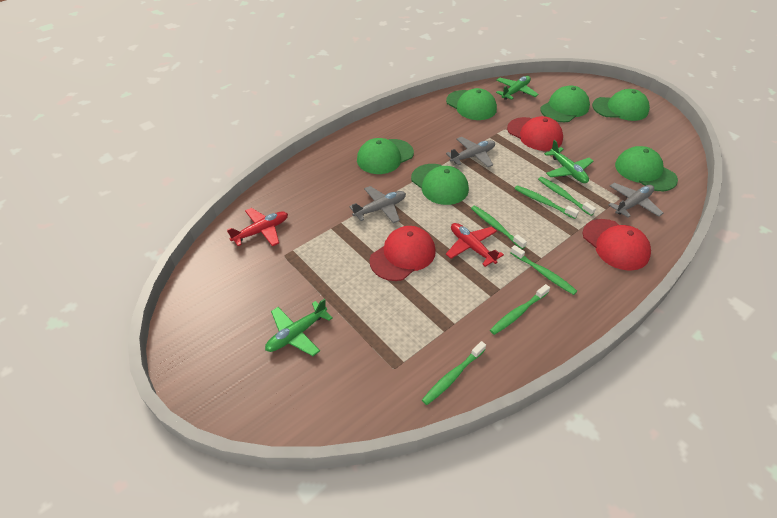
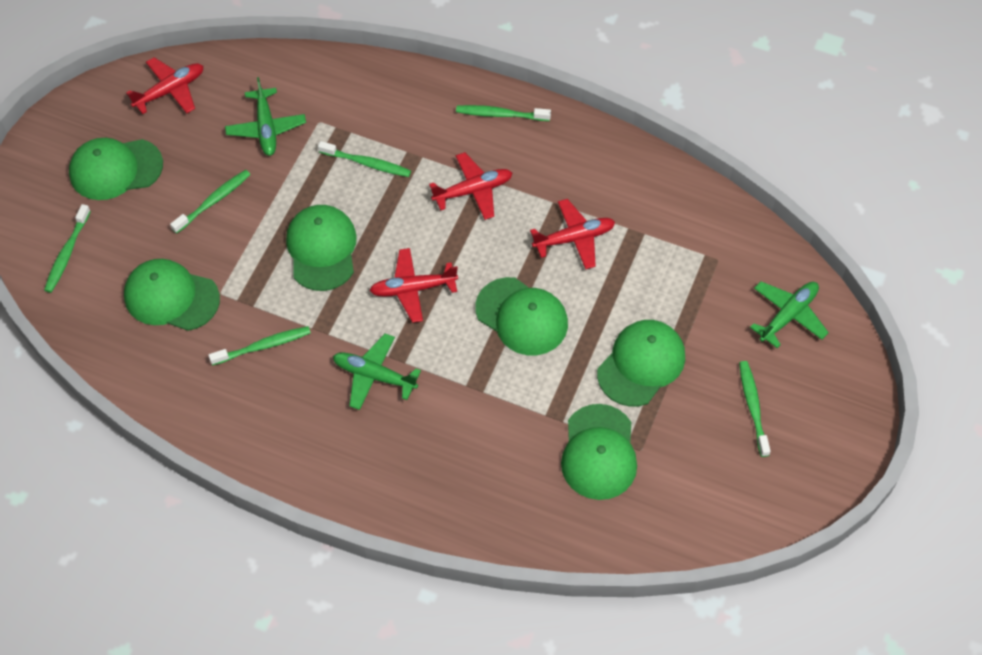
grey plane: 3 -> 0
red cap: 3 -> 0
red plane: 2 -> 4

